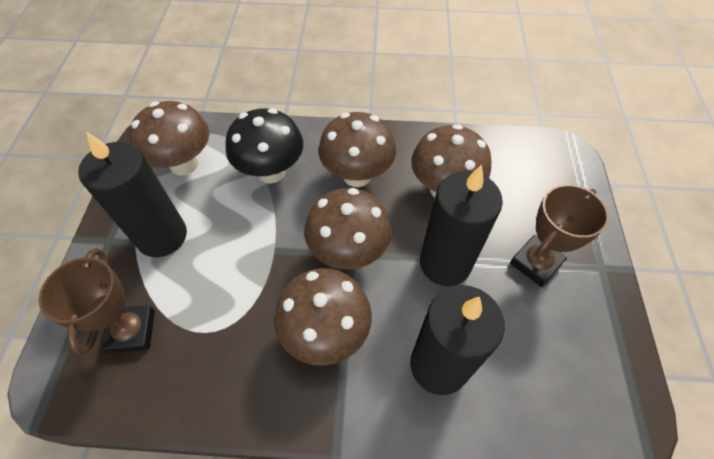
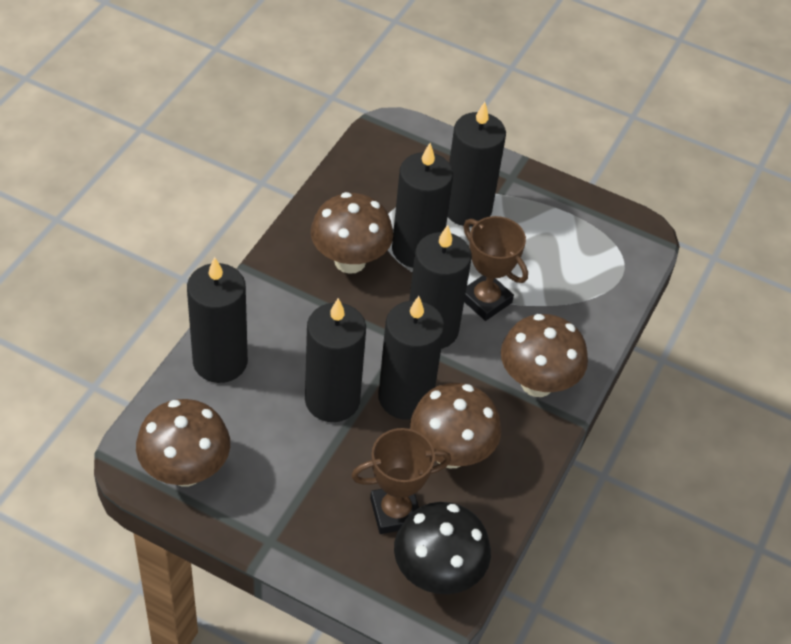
black candle: 3 -> 6
brown mushroom: 5 -> 4

